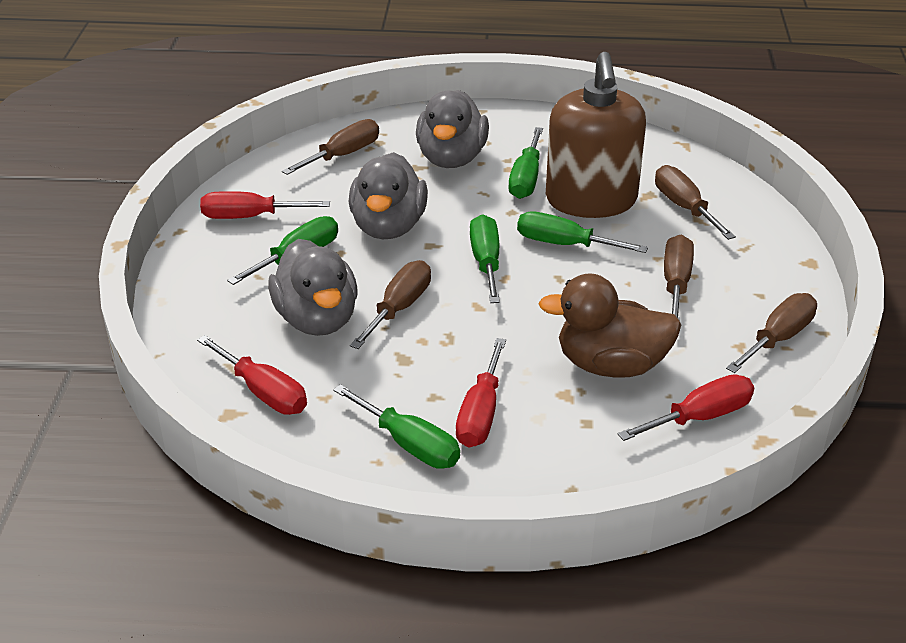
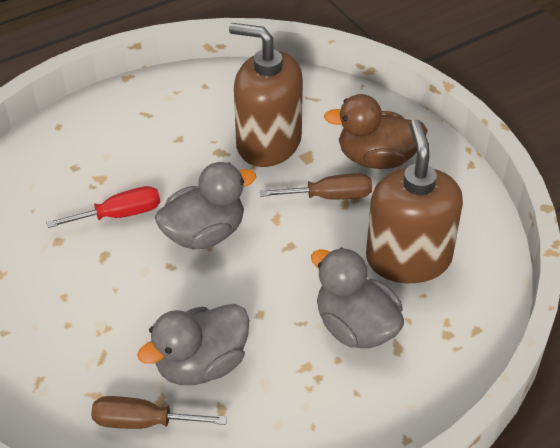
brown screwdriver: 5 -> 2
brown soap dispenser: 1 -> 2
green screwdriver: 5 -> 0
red screwdriver: 4 -> 1

